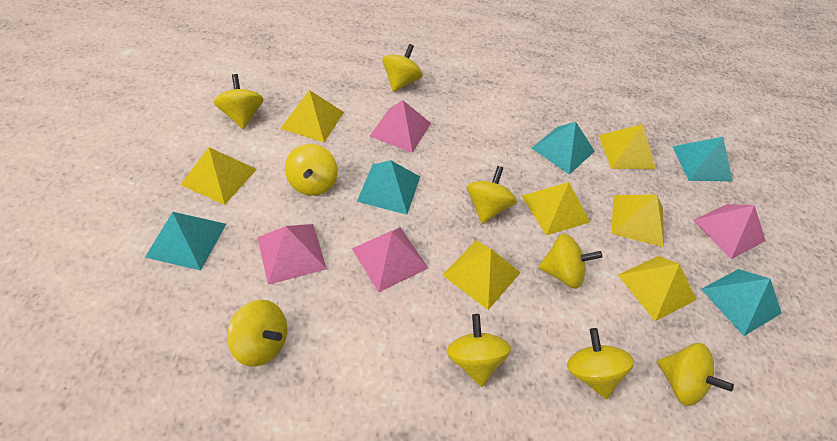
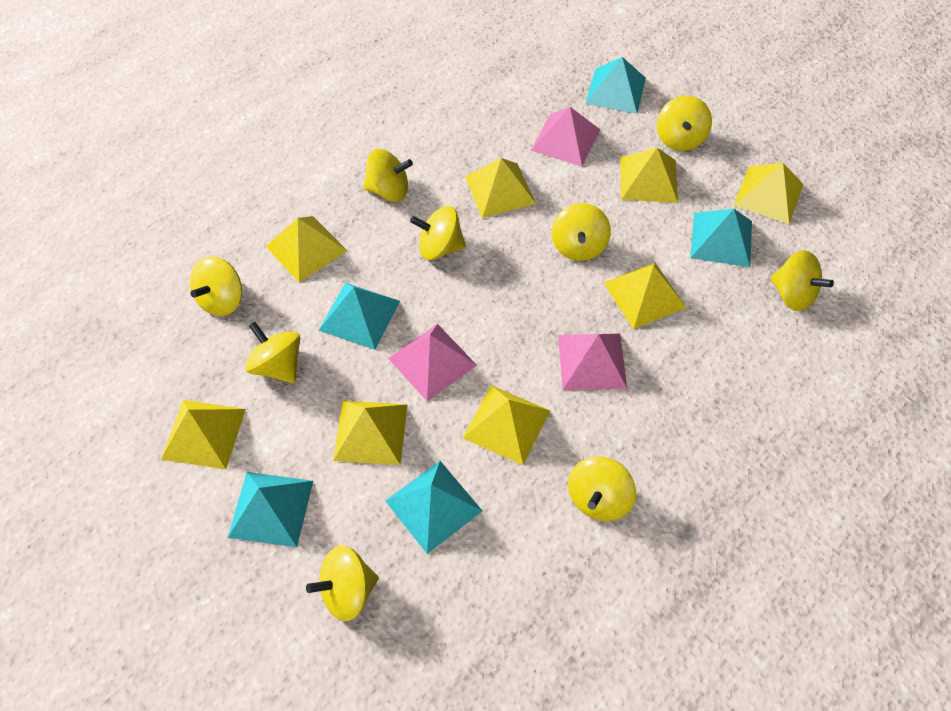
pink pyramid: 4 -> 3
yellow pyramid: 7 -> 8

